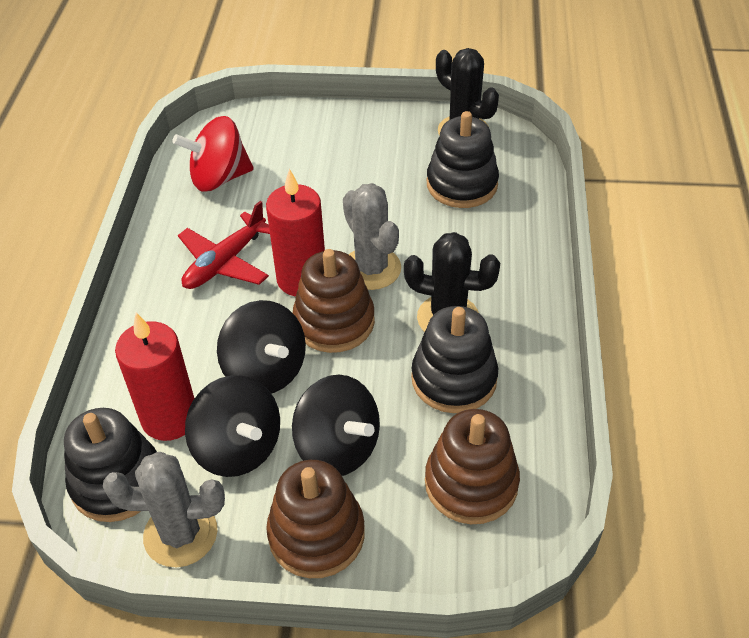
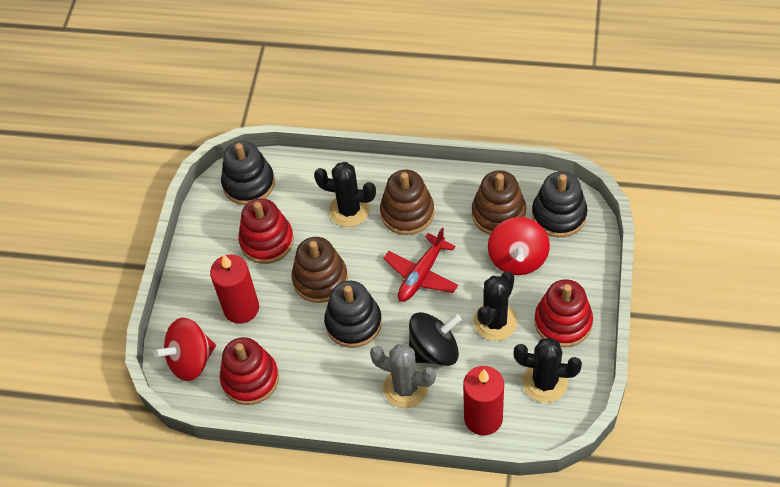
black cactus: 2 -> 3
black spinning top: 3 -> 1
grey cactus: 2 -> 1
red spinning top: 1 -> 2
red stacking toy: 0 -> 3

